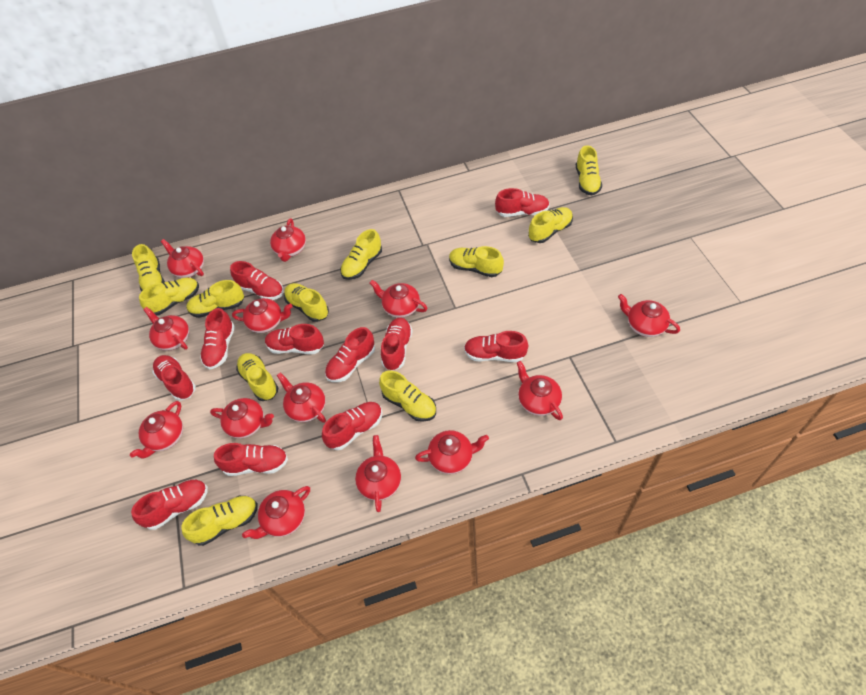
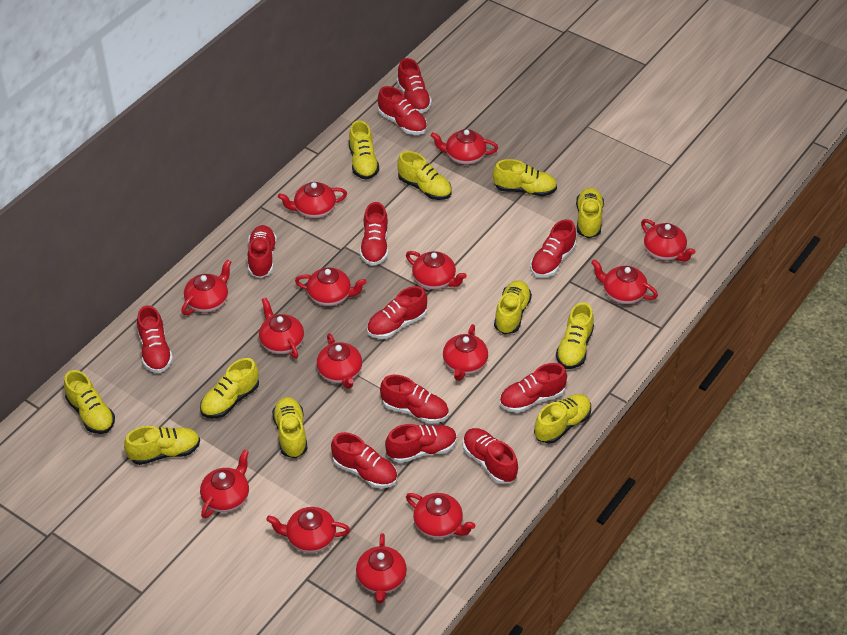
red shoe: 11 -> 12
red teapot: 13 -> 14

